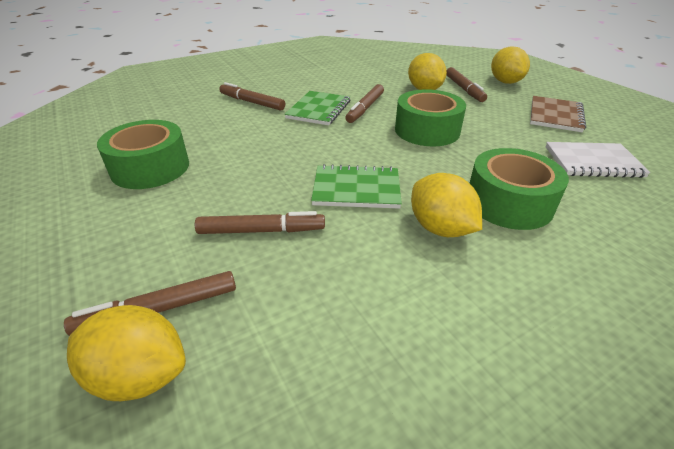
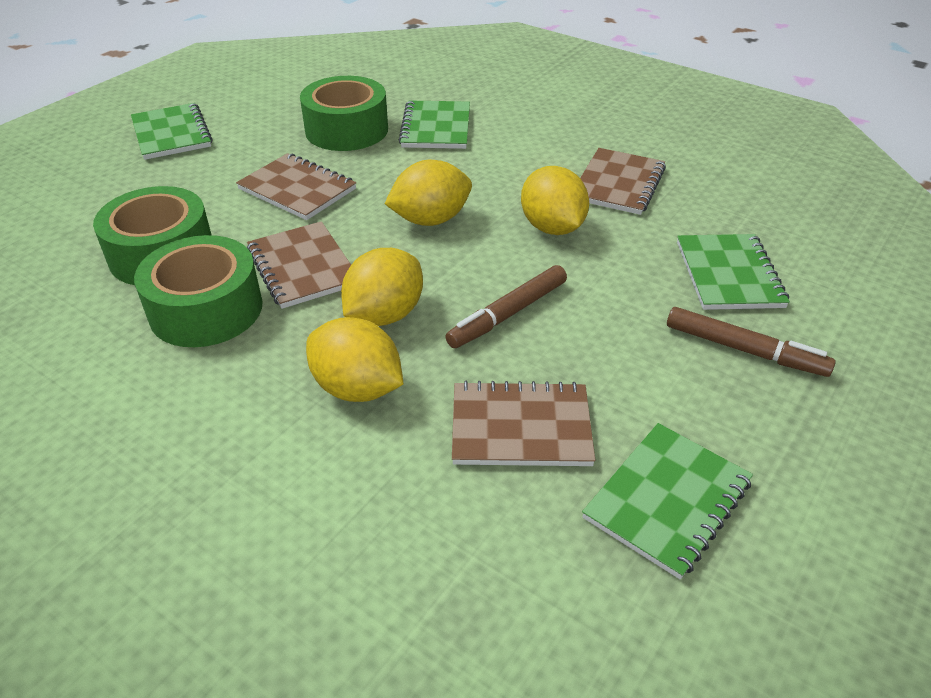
brown marker: 5 -> 2
brown notebook: 1 -> 4
green notebook: 2 -> 4
white notebook: 1 -> 0

